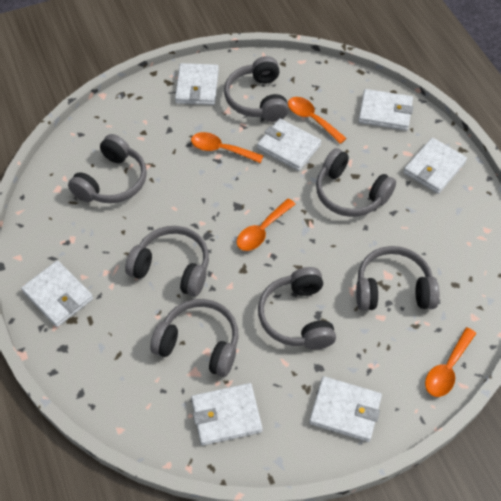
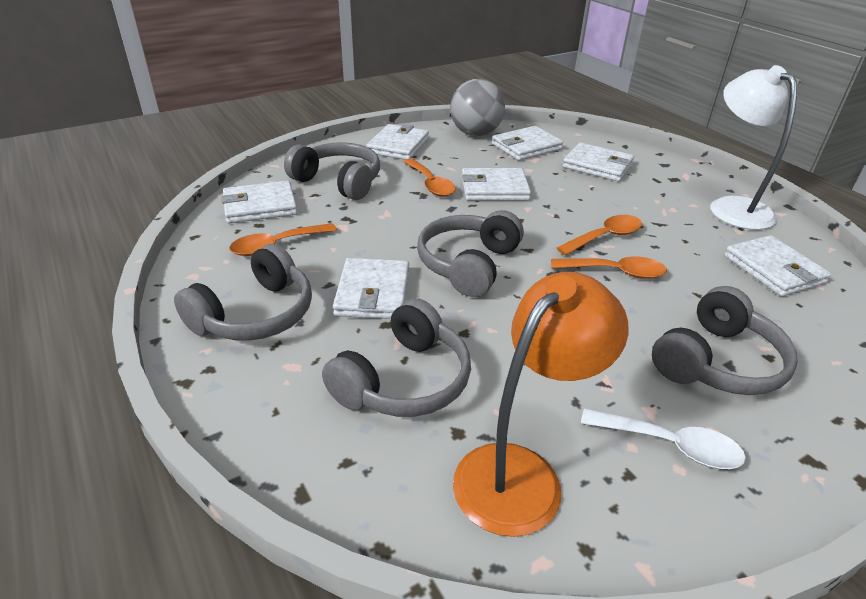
grey ball: 0 -> 1
grey headphones: 7 -> 5
orange lamp: 0 -> 1
white lamp: 0 -> 1
white spoon: 0 -> 1

